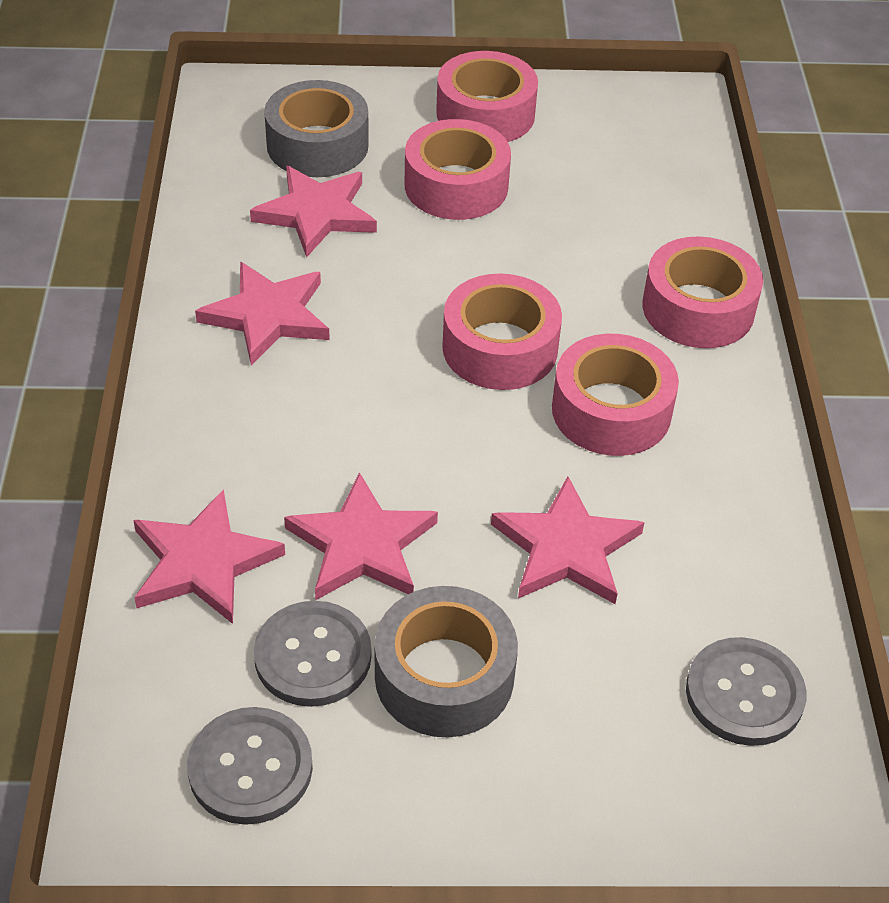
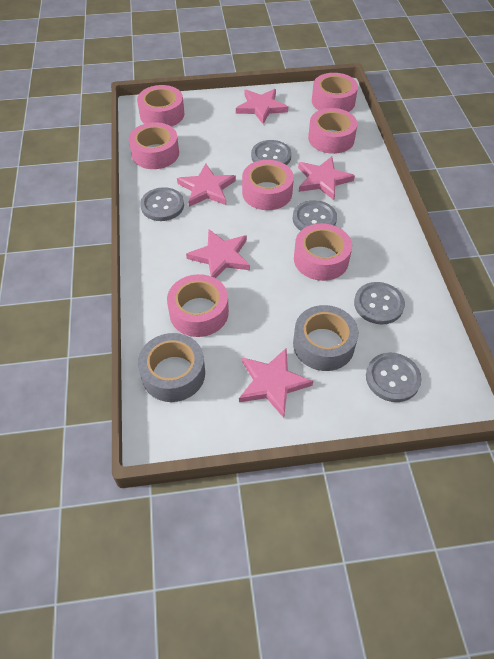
grey button: 3 -> 5
pink tape: 5 -> 7

